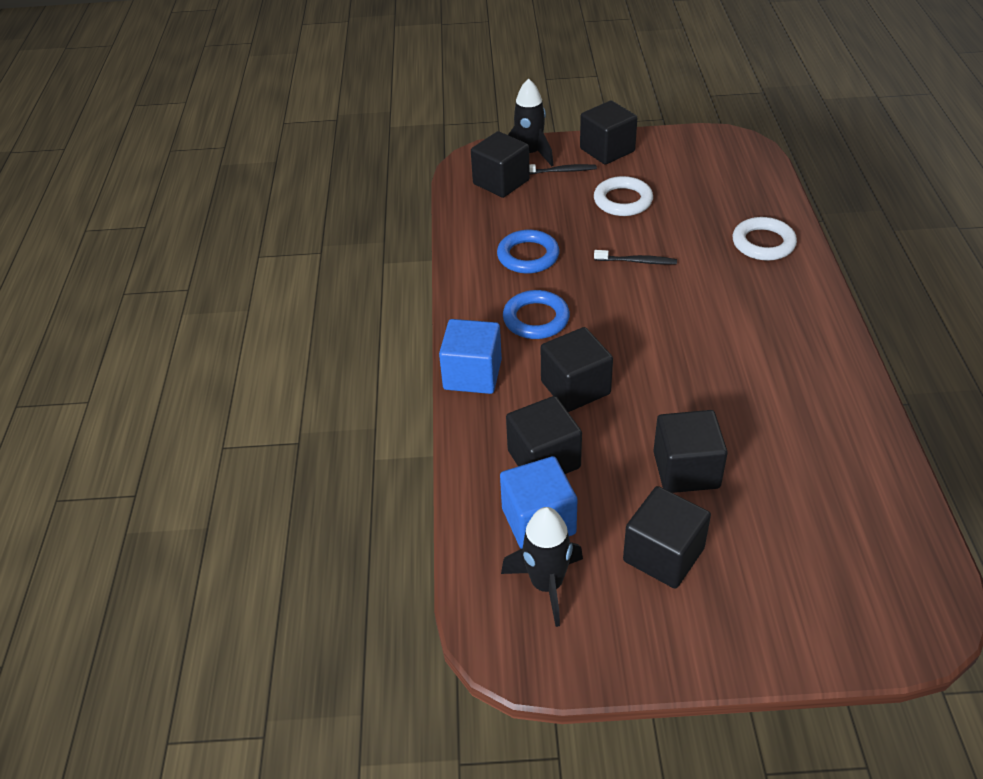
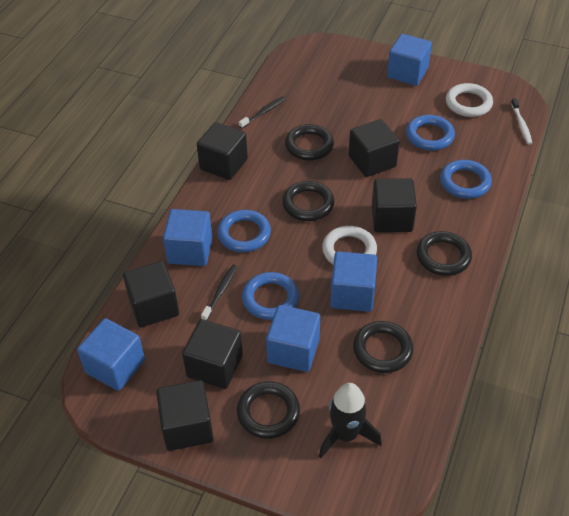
black ring: 0 -> 5
black rocket: 2 -> 1
blue cube: 2 -> 5
blue ring: 2 -> 4
white toothbrush: 0 -> 1

